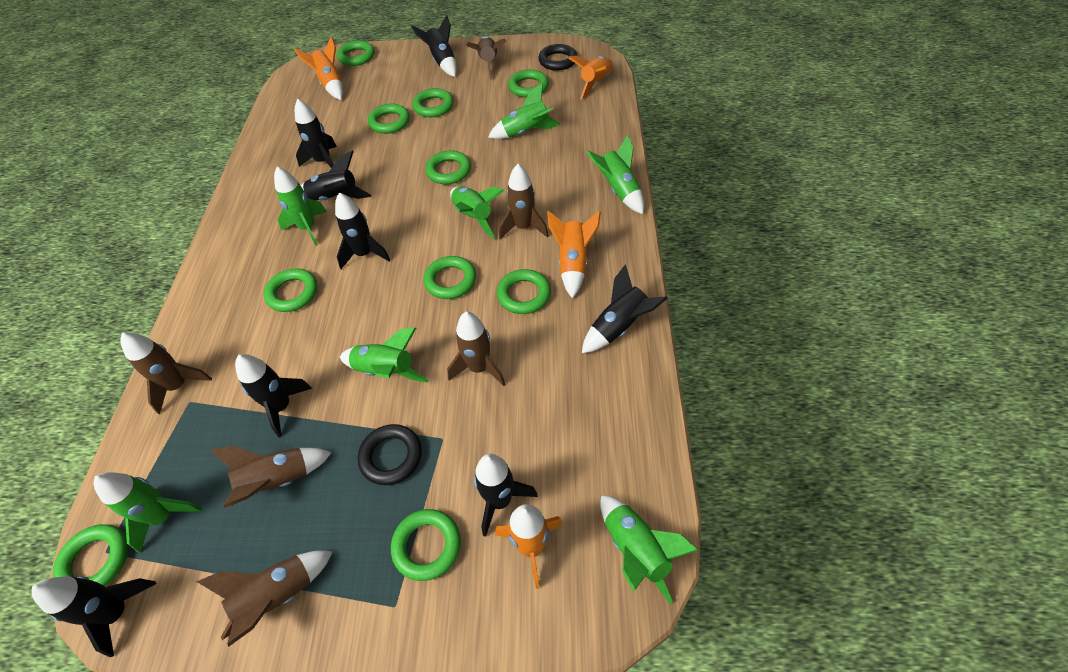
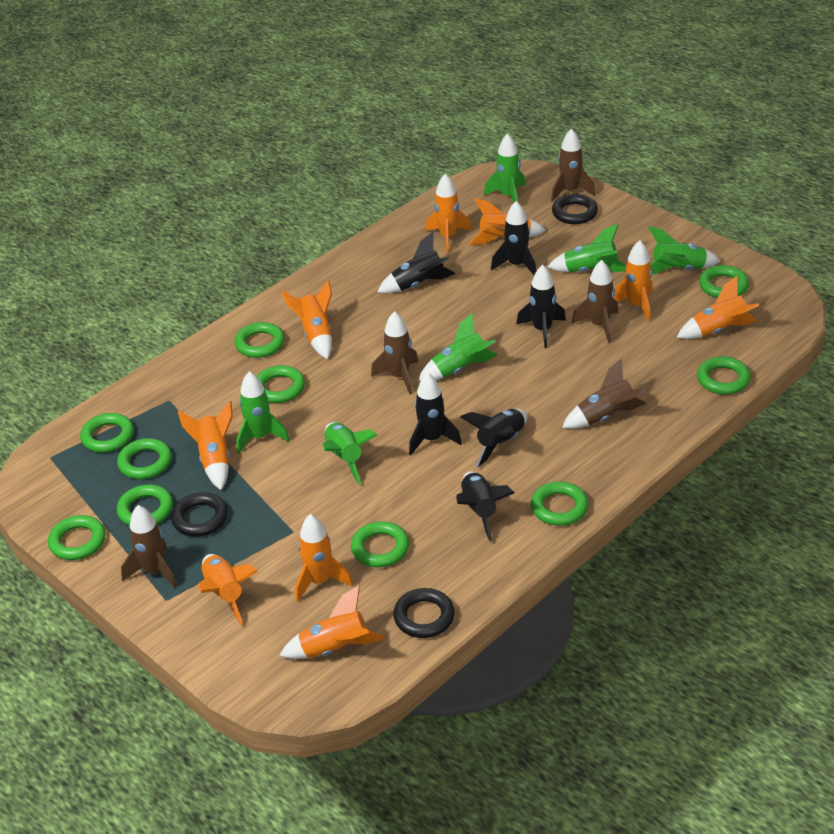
black ring: 2 -> 3
black rocket: 8 -> 6
brown rocket: 6 -> 5
green rocket: 7 -> 6
orange rocket: 4 -> 9

